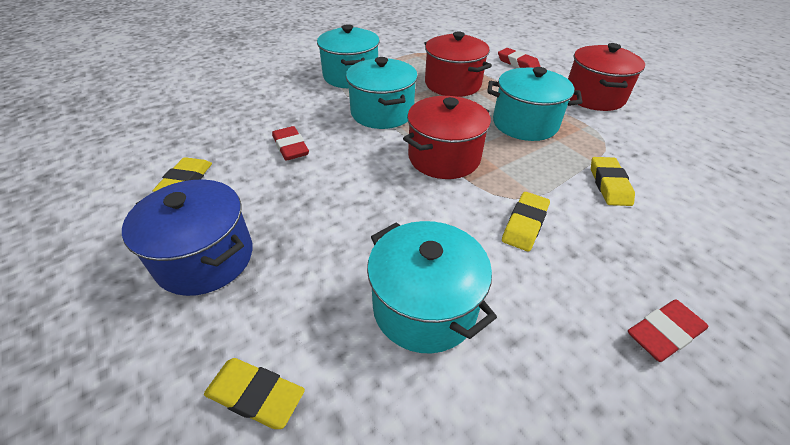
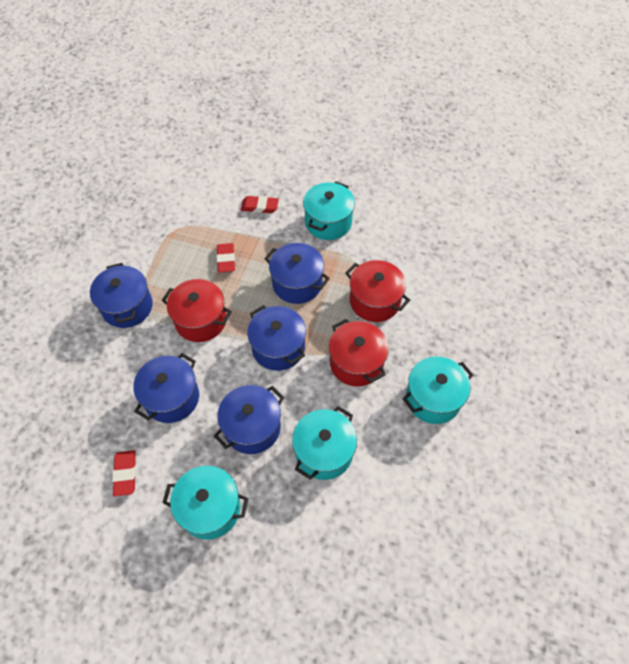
blue pot: 1 -> 5
yellow eraser: 4 -> 0

